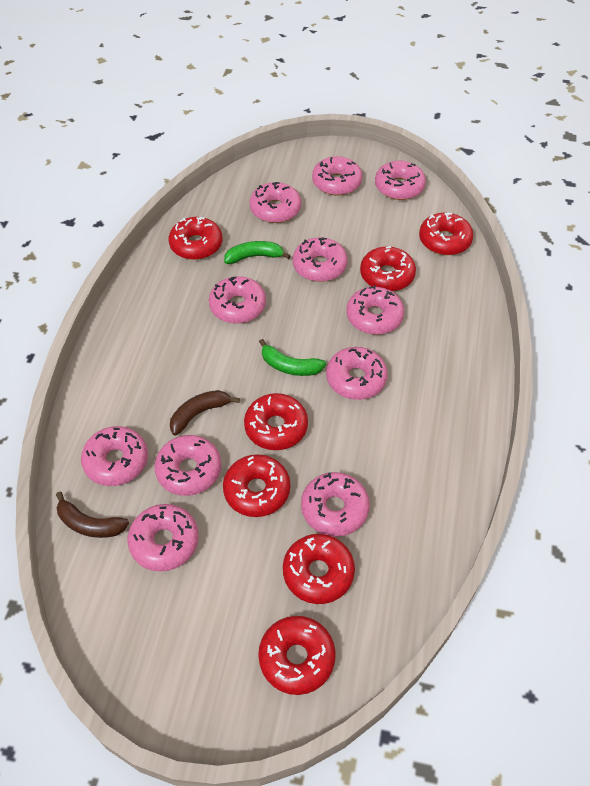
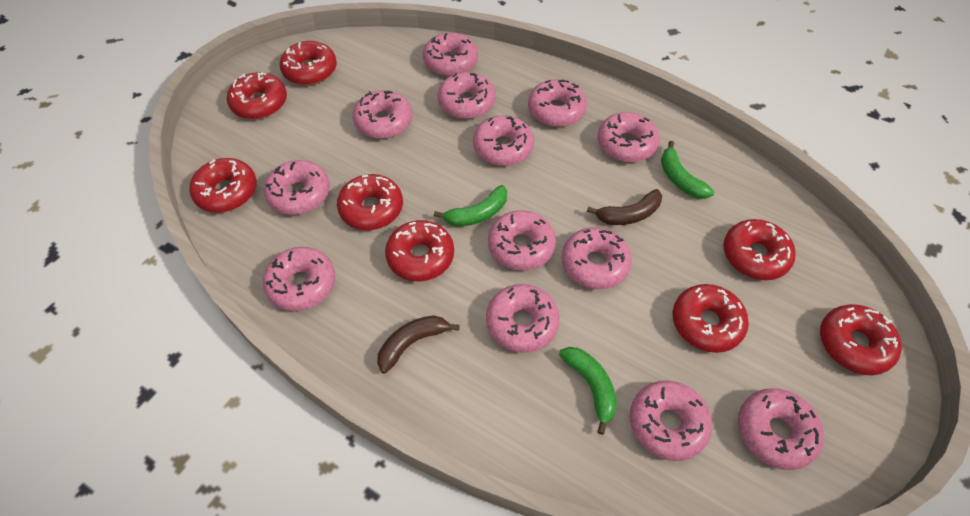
green banana: 2 -> 3
pink donut: 11 -> 13
red donut: 7 -> 8

